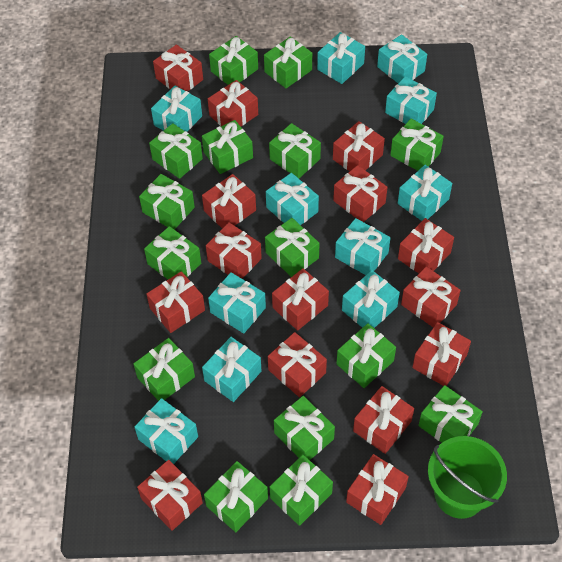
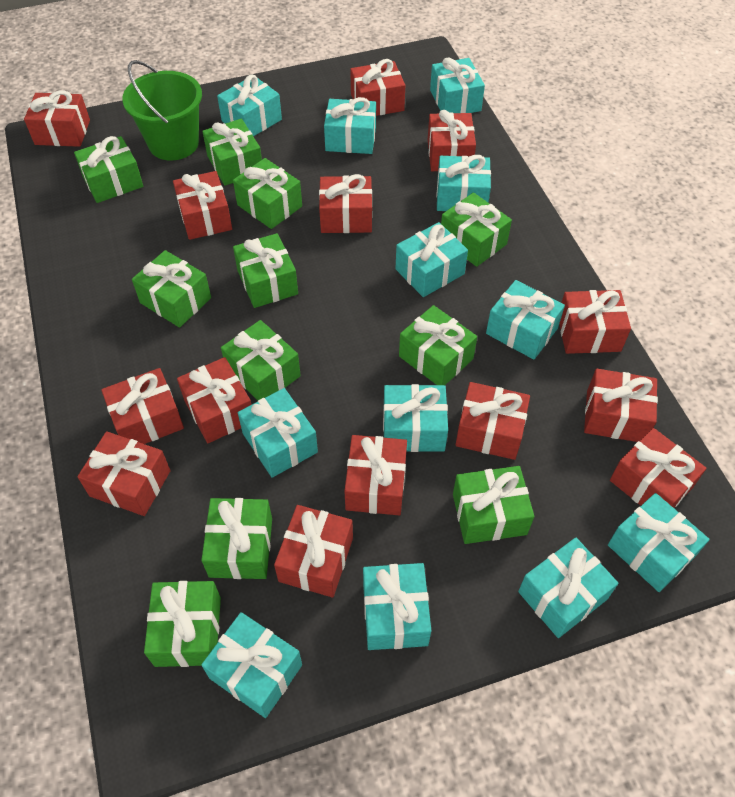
green gift: 15 -> 11
red gift: 15 -> 14
turquoise gift: 11 -> 12

